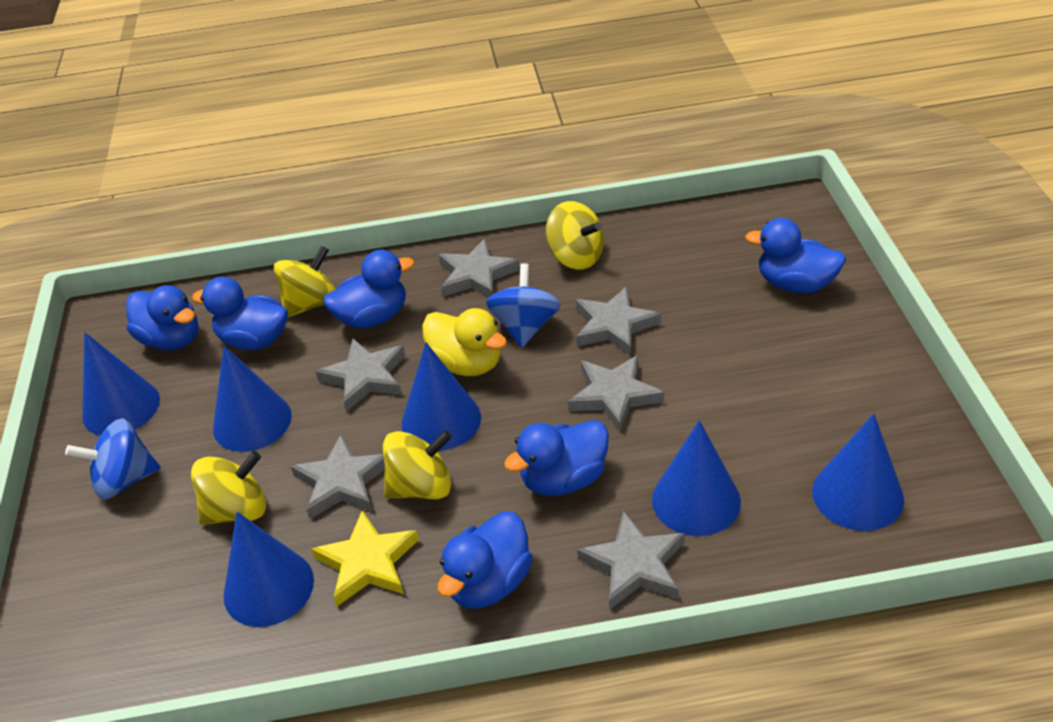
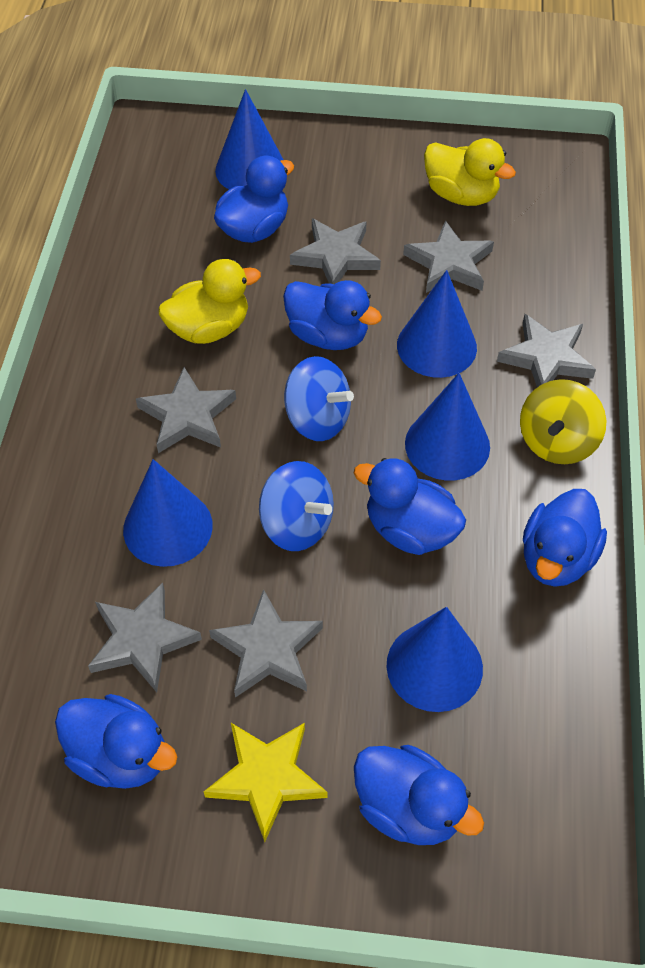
blue cone: 6 -> 5
yellow duck: 1 -> 2
yellow spinning top: 4 -> 1

